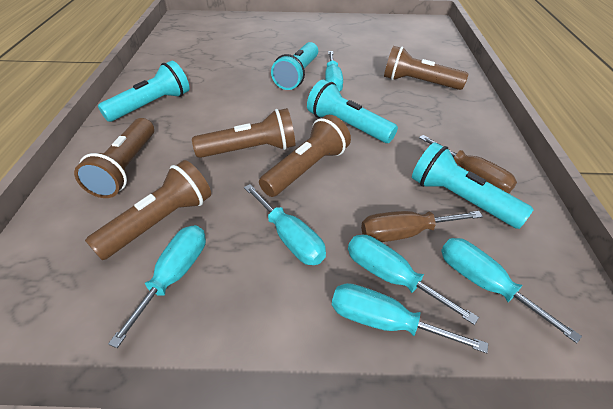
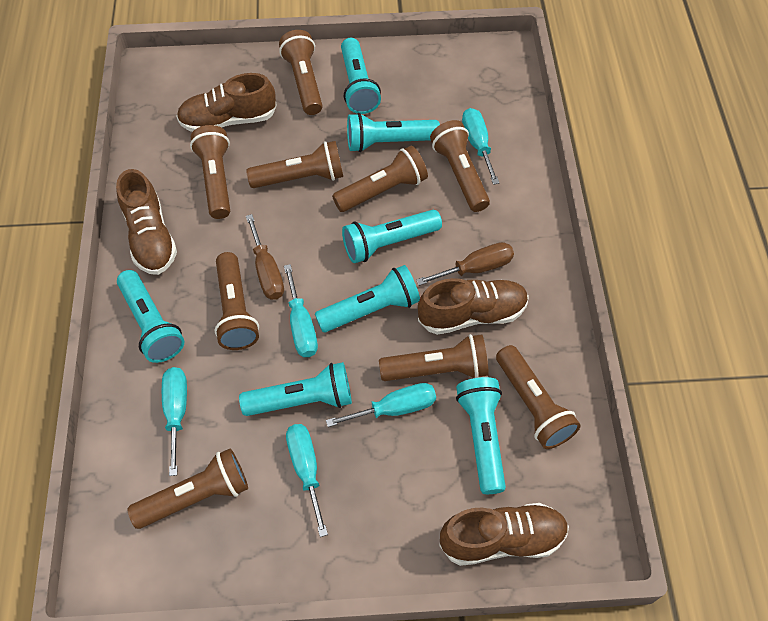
brown flashlight: 5 -> 9
brown shoe: 0 -> 4
turquoise flashlight: 4 -> 7
turquoise screwdriver: 6 -> 5

